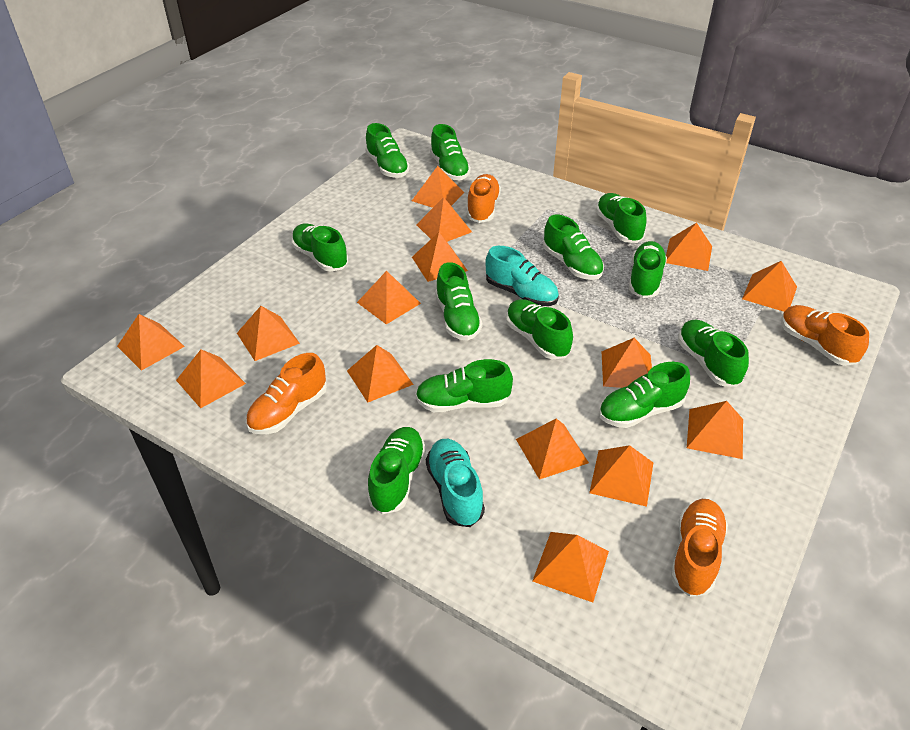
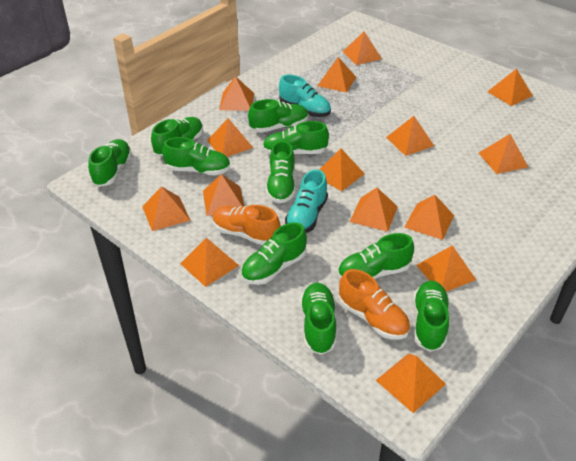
green shoe: 12 -> 10
orange shoe: 4 -> 2

